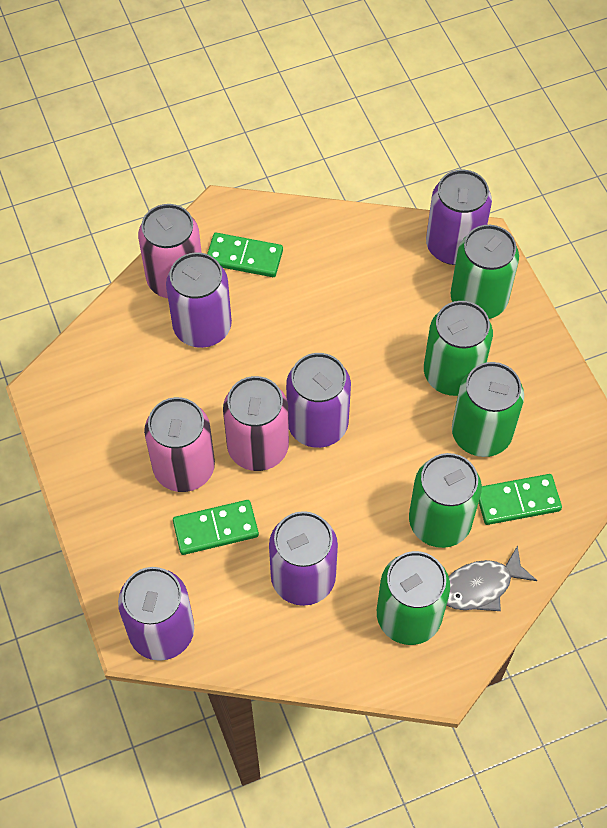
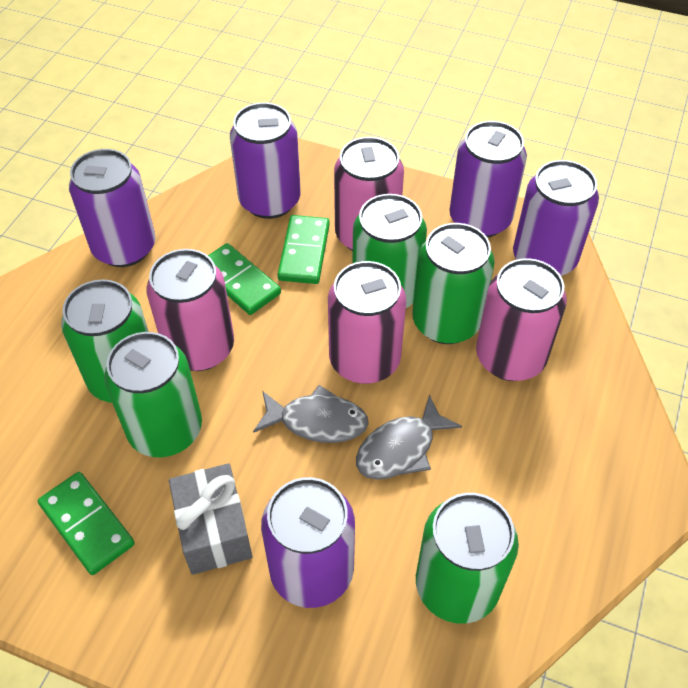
grey fish: 1 -> 2
grey gift: 0 -> 1
pink can: 3 -> 4

